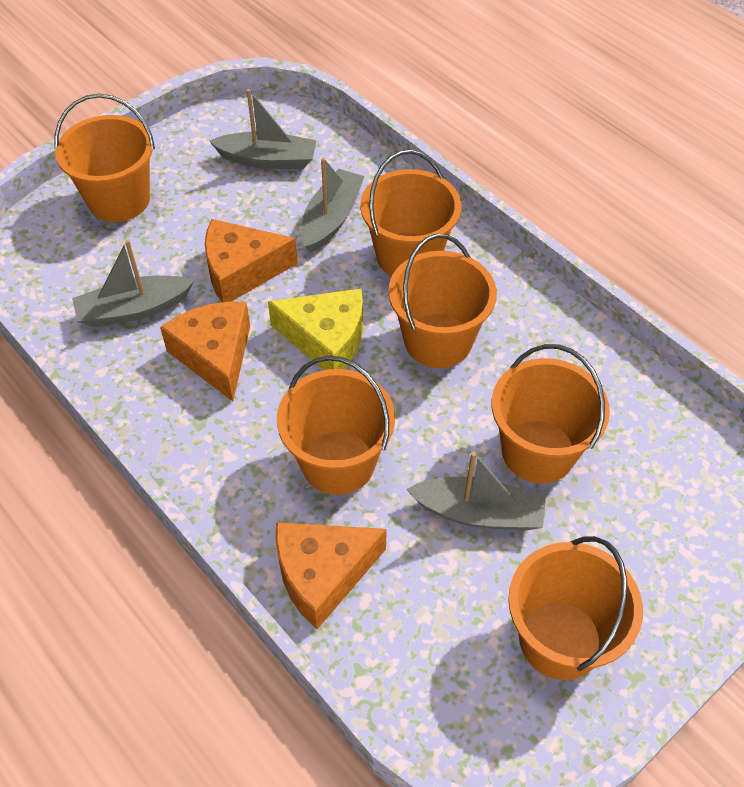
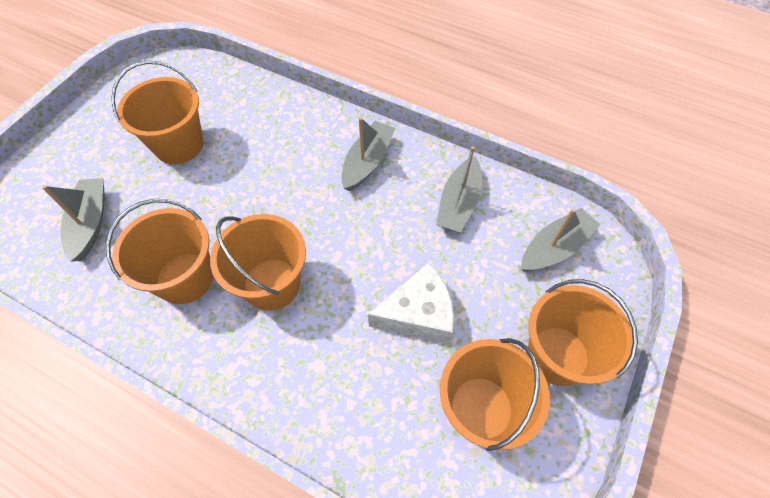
orange bucket: 6 -> 5
orange cheese: 3 -> 0
white cheese: 0 -> 1
yellow cheese: 1 -> 0

